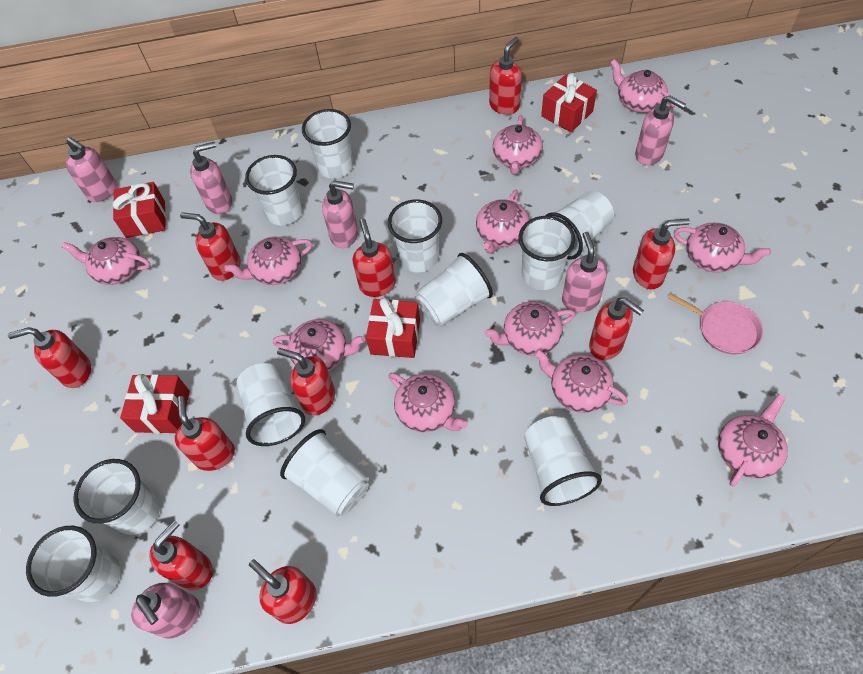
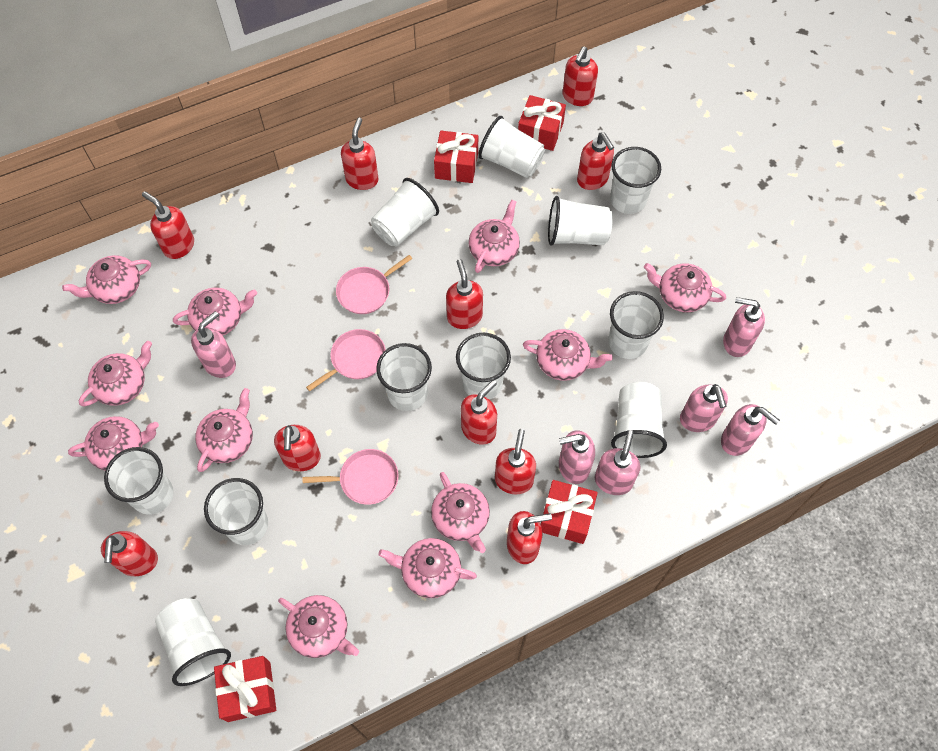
pink pan: 1 -> 3

